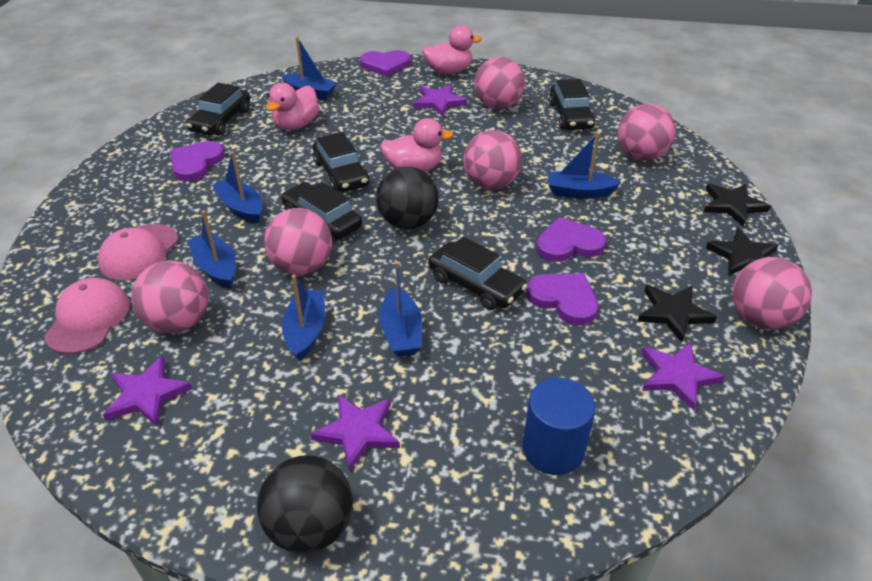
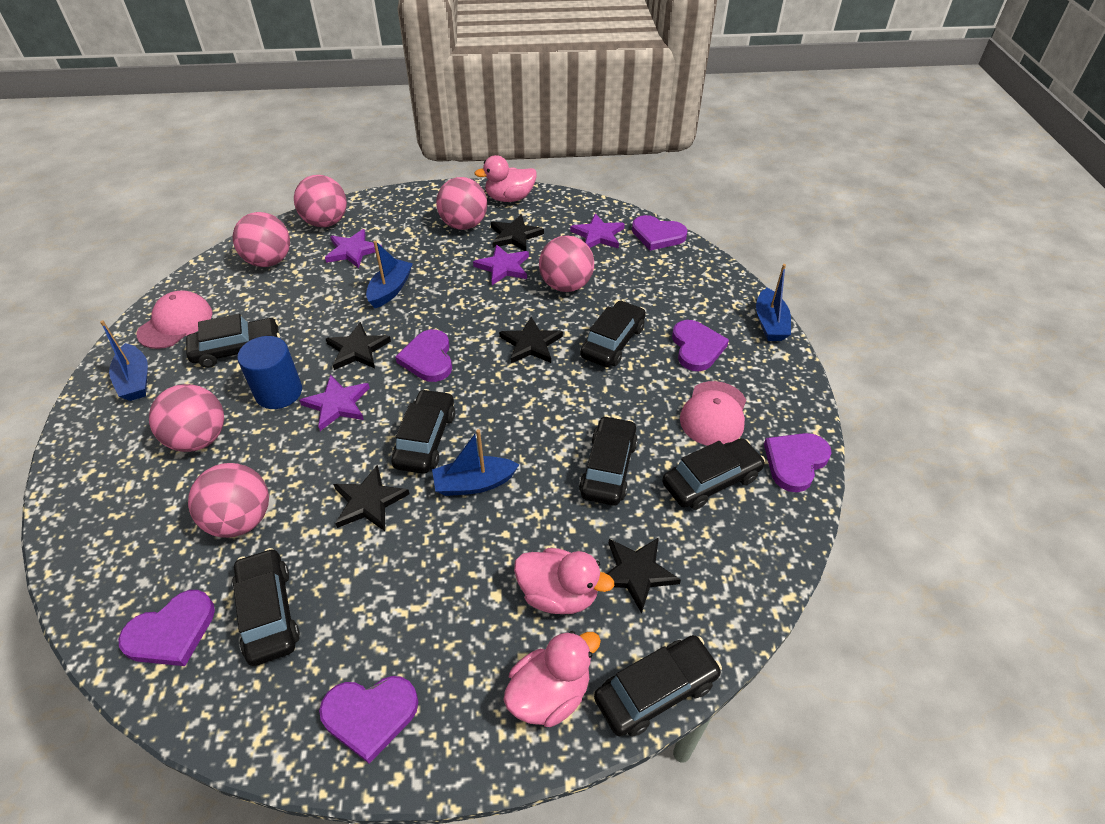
black ball: 2 -> 0
black car: 5 -> 7
black star: 3 -> 5
blue boat: 6 -> 4
purple heart: 4 -> 6

